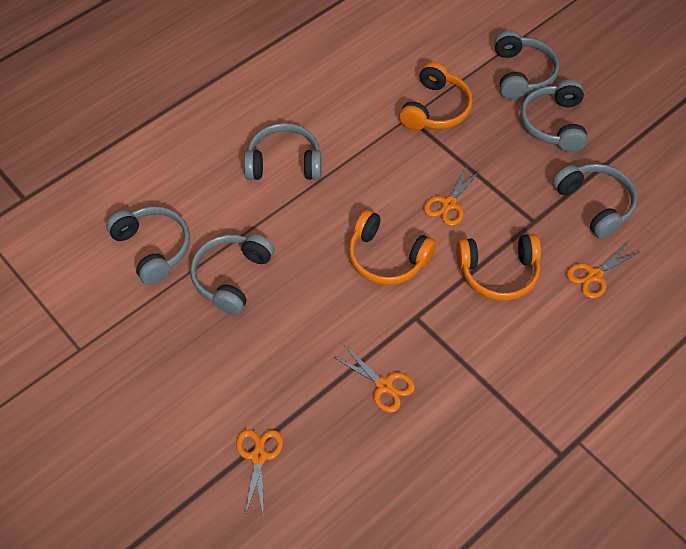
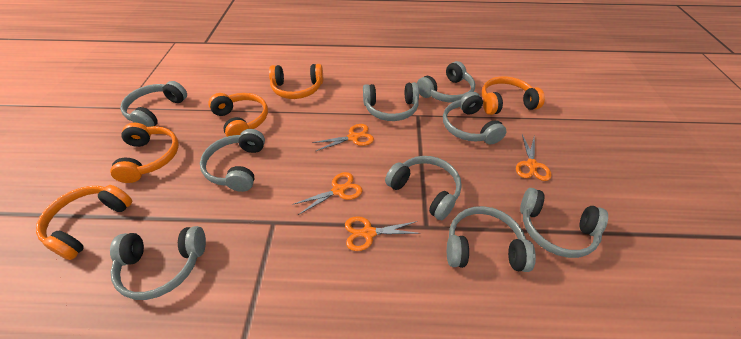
grey headphones: 6 -> 9
orange headphones: 3 -> 5

